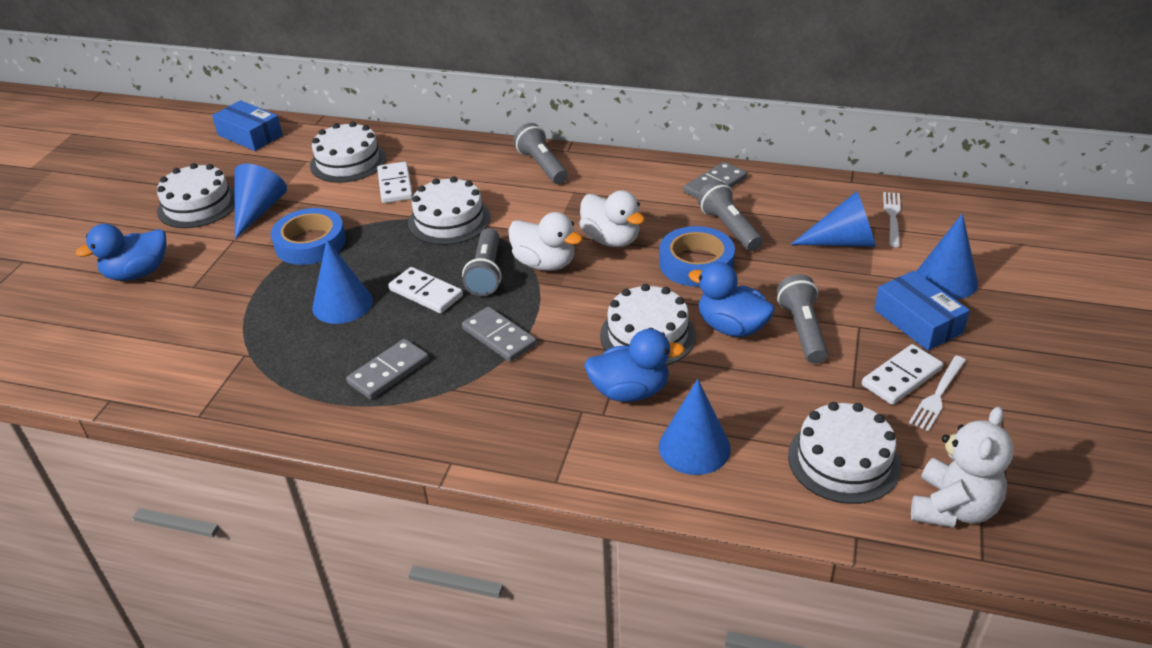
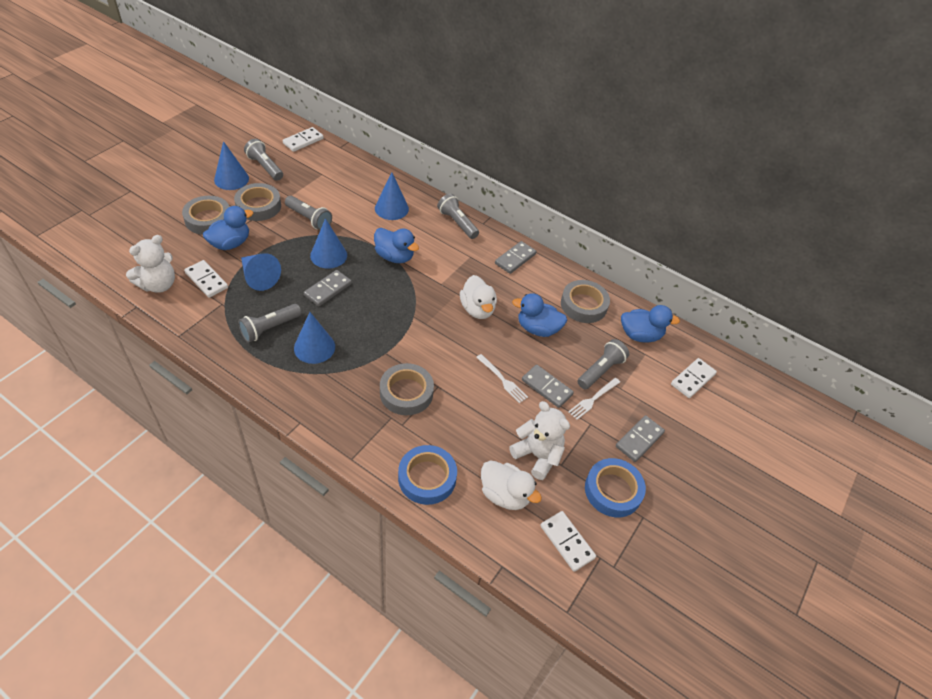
blue box: 2 -> 0
blue duck: 3 -> 4
grey domino: 3 -> 4
grey flashlight: 4 -> 5
grey tape: 0 -> 4
white cake: 5 -> 0
white domino: 3 -> 4
white teddy bear: 1 -> 2

